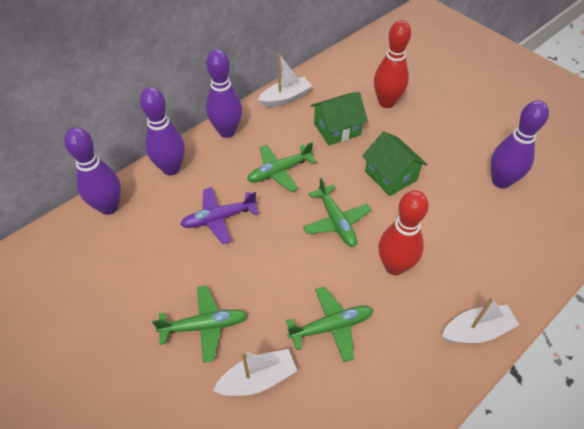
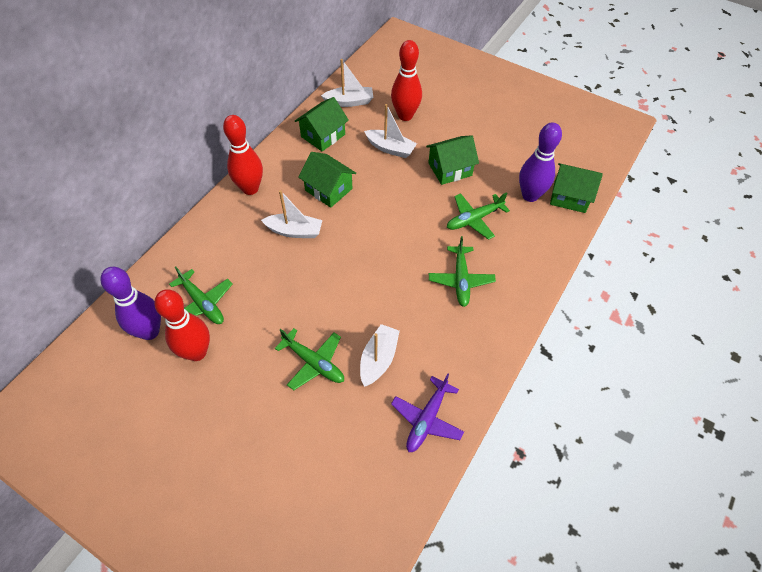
green house: 2 -> 4
purple bowling pin: 4 -> 2
red bowling pin: 2 -> 3
white boat: 3 -> 4

